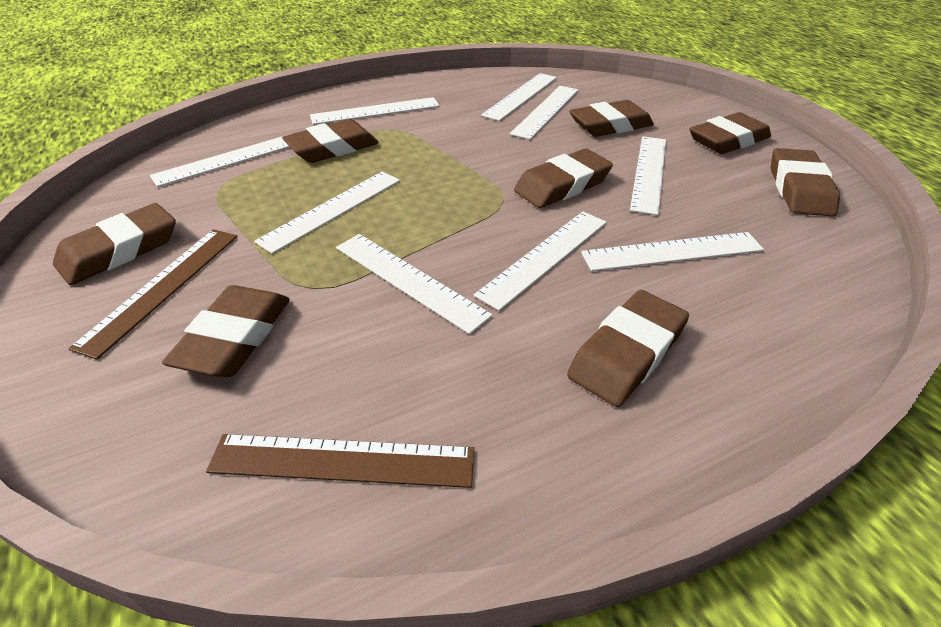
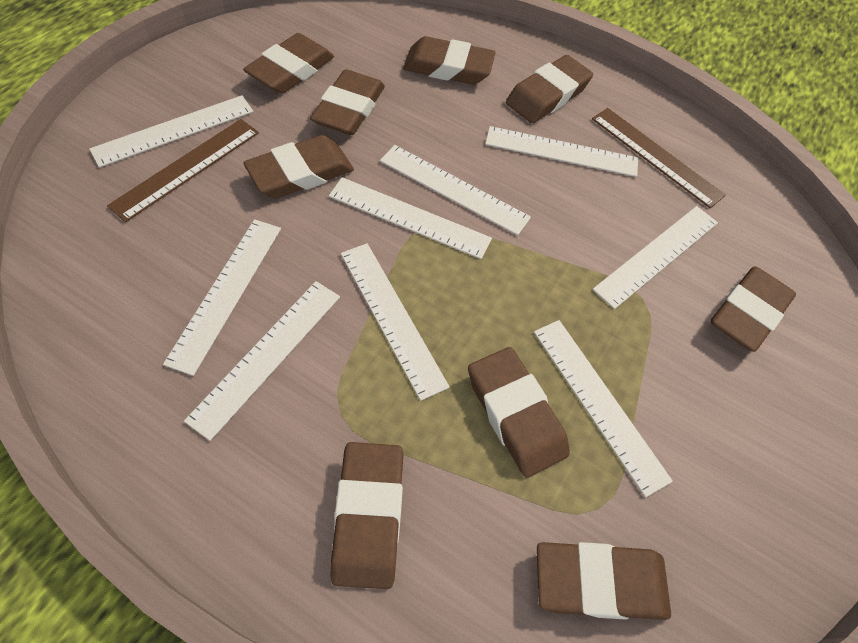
brown eraser: 8 -> 9

